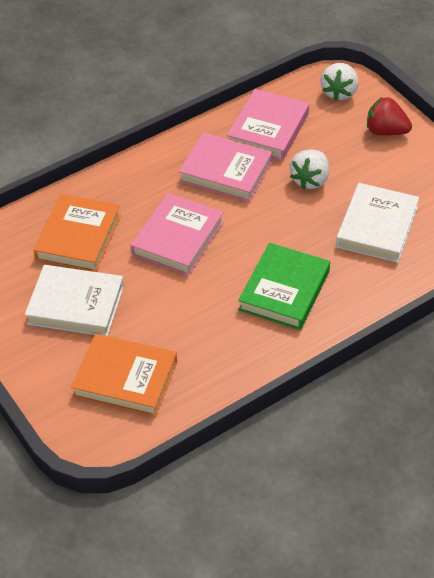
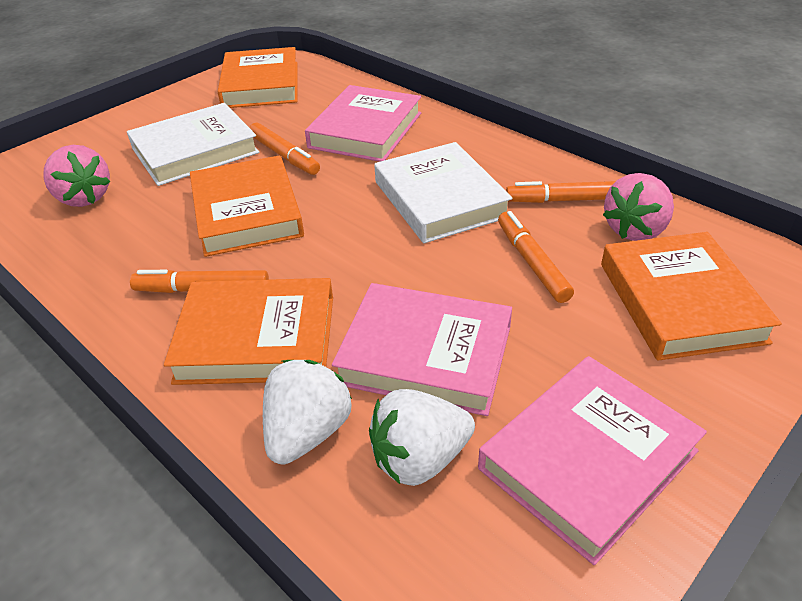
green book: 1 -> 0
orange book: 2 -> 4
orange marker: 0 -> 4
pink strawberry: 0 -> 2
red strawberry: 1 -> 0

